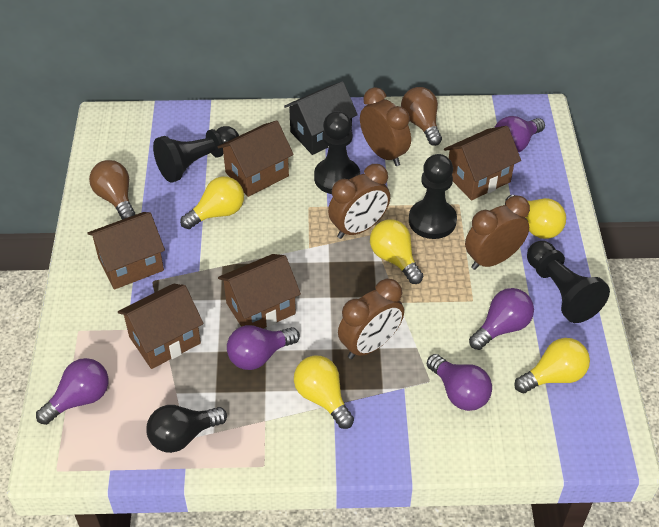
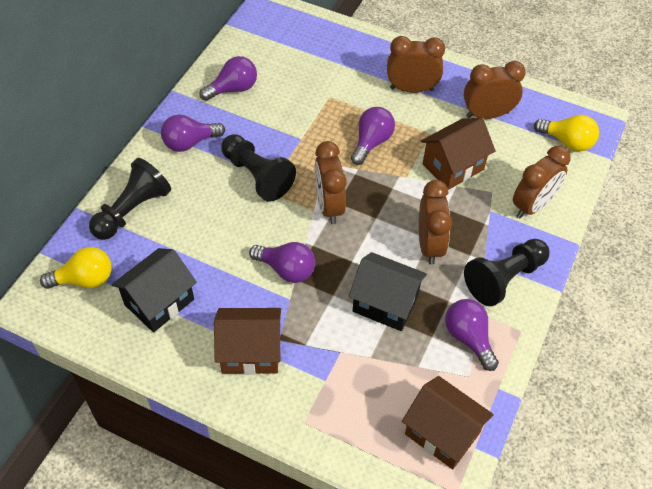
black house: 1 -> 2
black light bulb: 1 -> 0
black pawn: 4 -> 3
brown clock: 4 -> 5
brown house: 5 -> 3
brown light bulb: 2 -> 0
yellow light bulb: 5 -> 2

